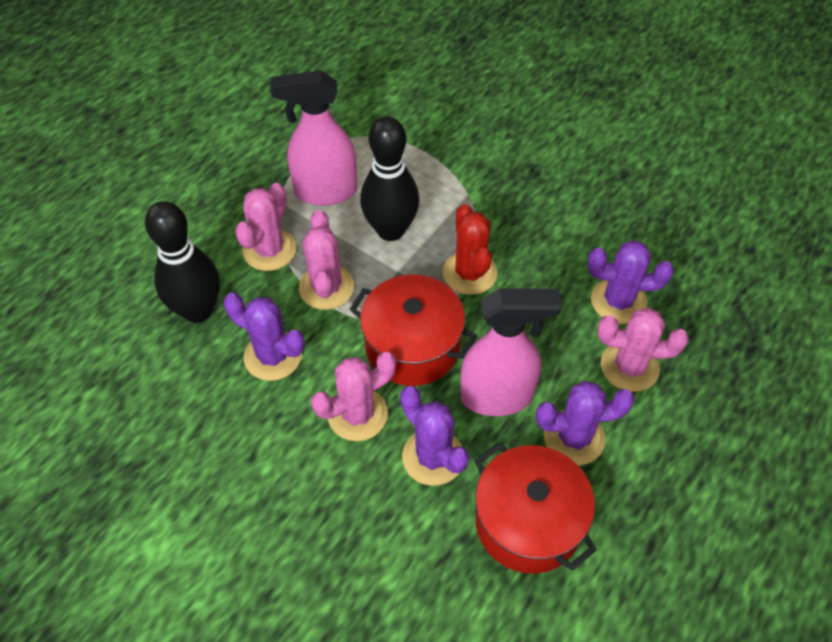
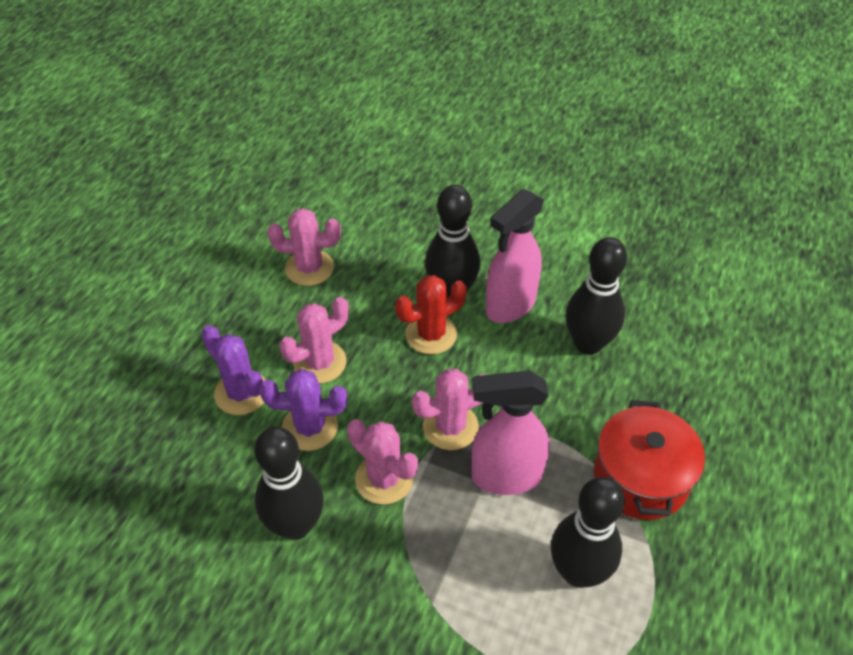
black bowling pin: 2 -> 4
purple cactus: 4 -> 2
red pot: 2 -> 1

